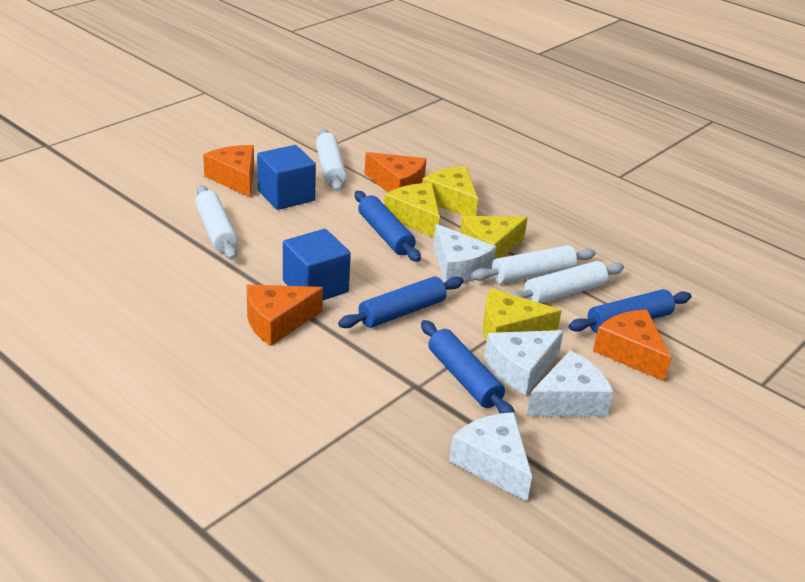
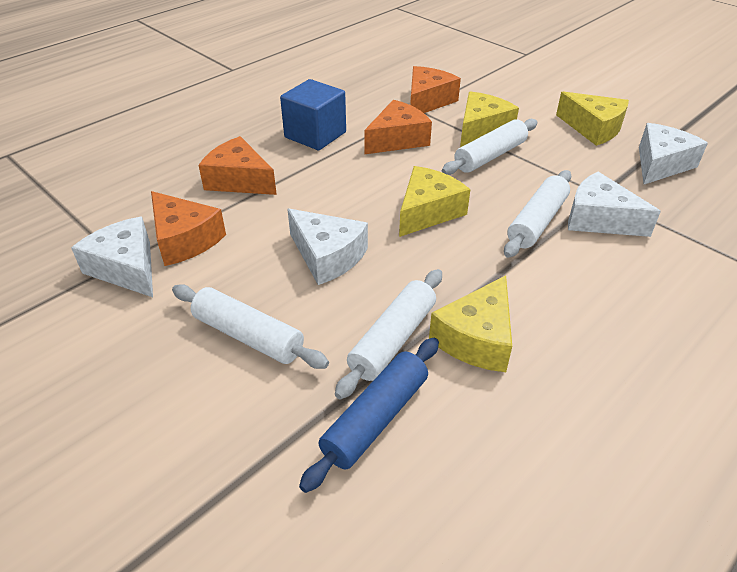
blue cube: 2 -> 1
blue rolling pin: 4 -> 1

